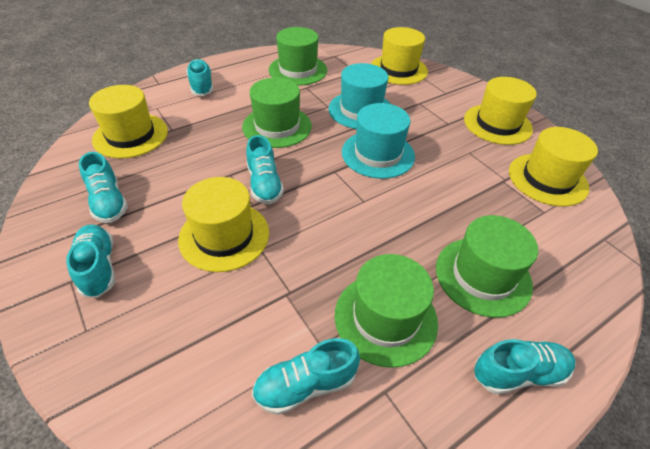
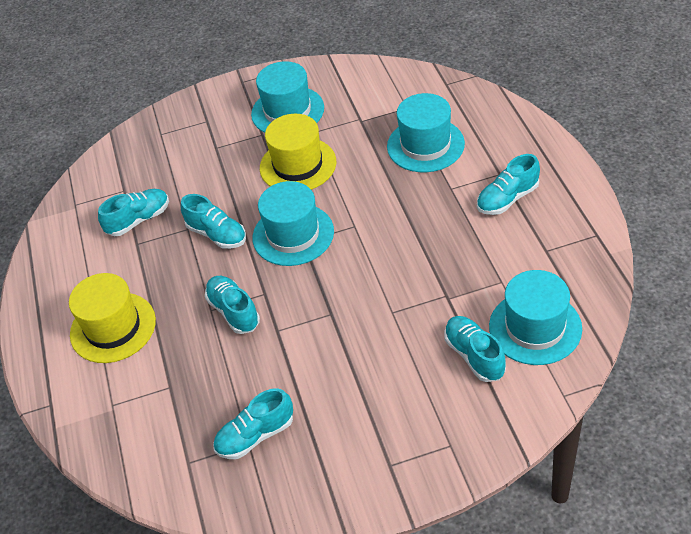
green hat: 4 -> 0
turquoise hat: 2 -> 4
yellow hat: 5 -> 2

